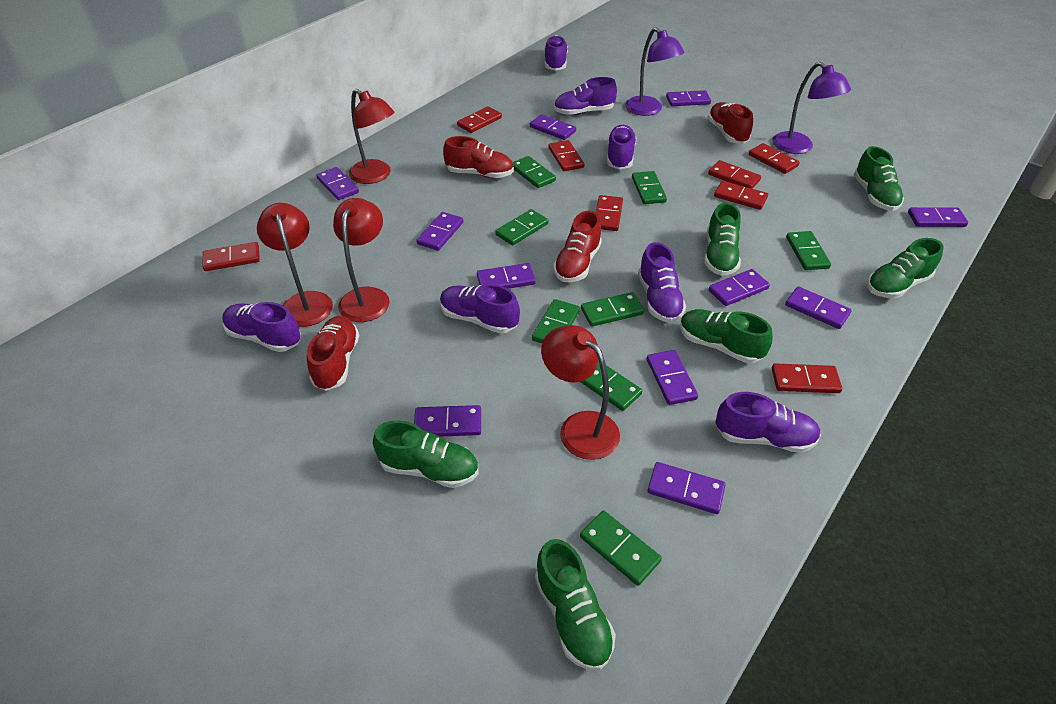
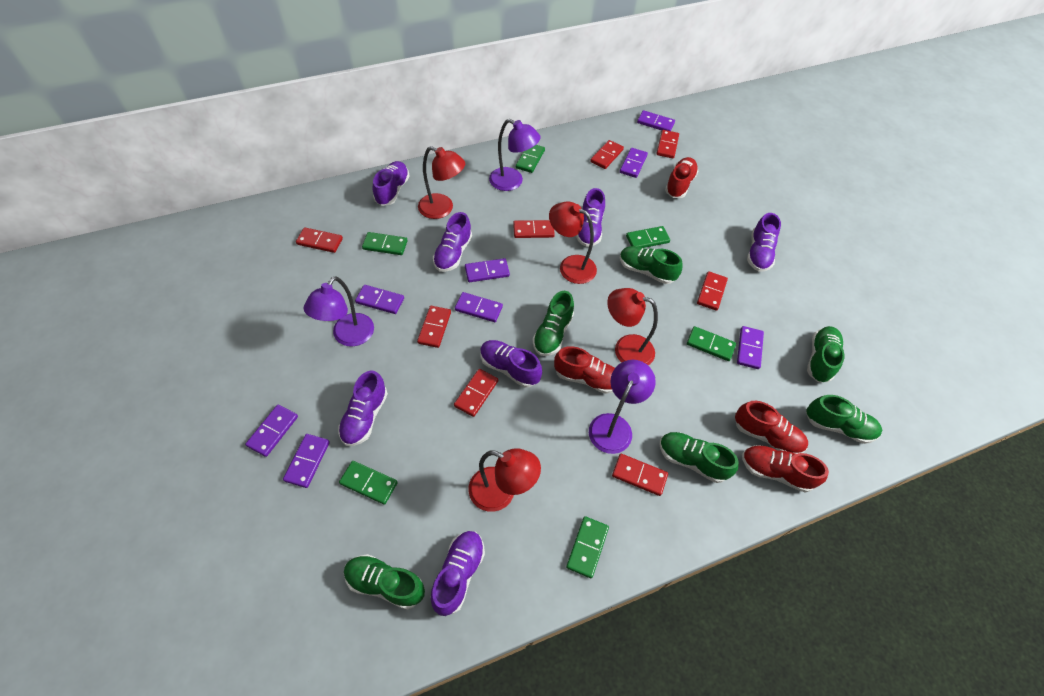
green domino: 8 -> 6
purple domino: 11 -> 8
purple lamp: 2 -> 3

